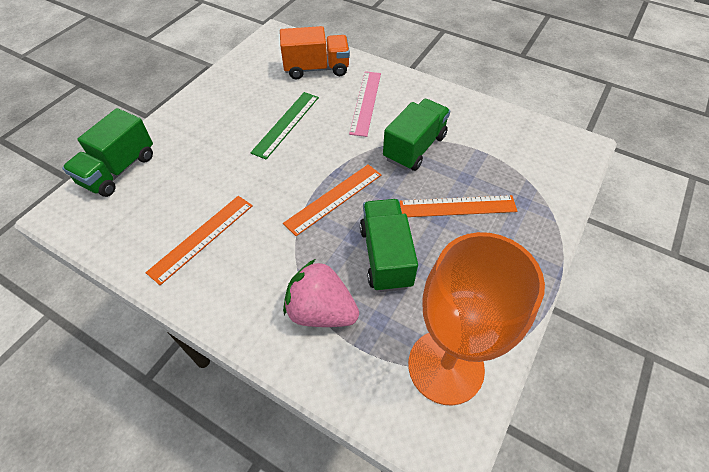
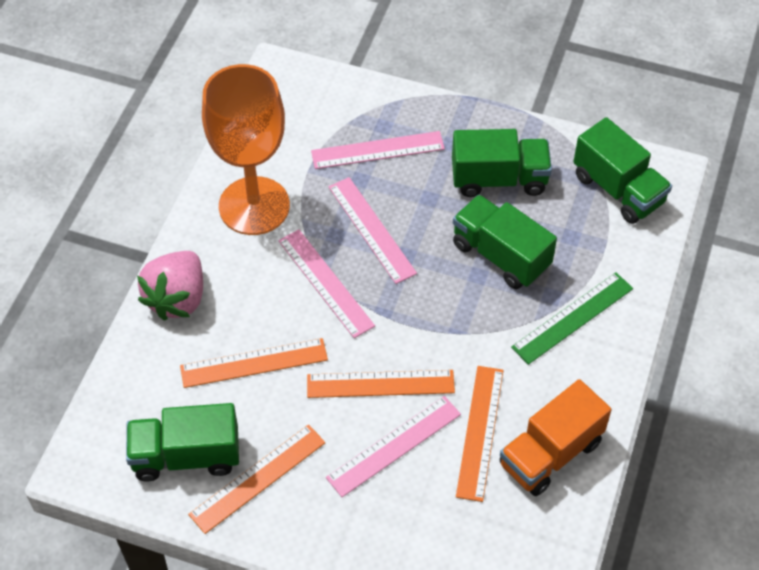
green truck: 3 -> 4
orange ruler: 3 -> 4
pink ruler: 1 -> 4

